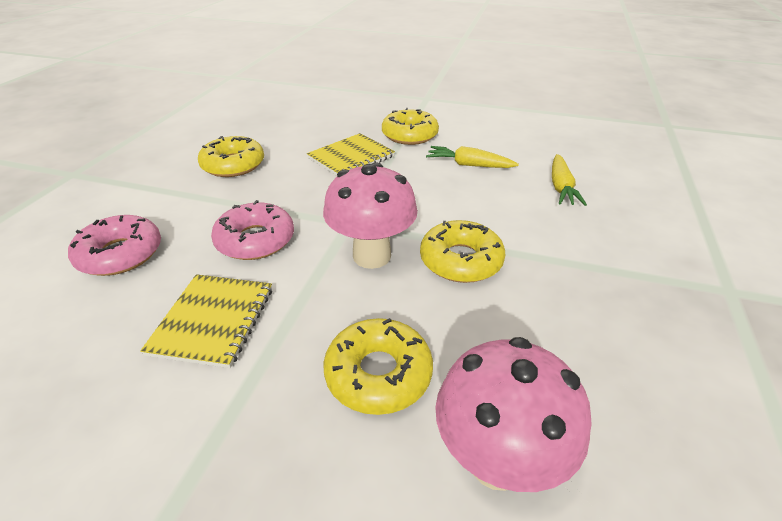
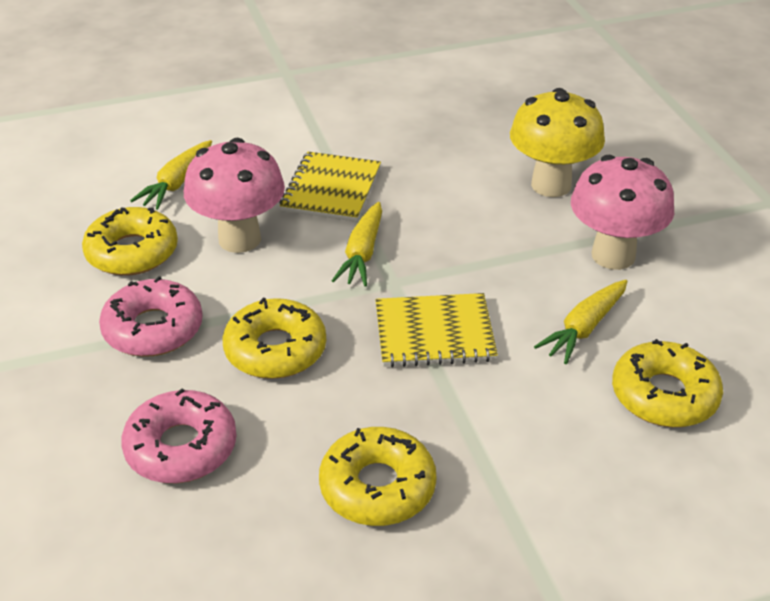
yellow carrot: 2 -> 3
yellow mushroom: 0 -> 1

